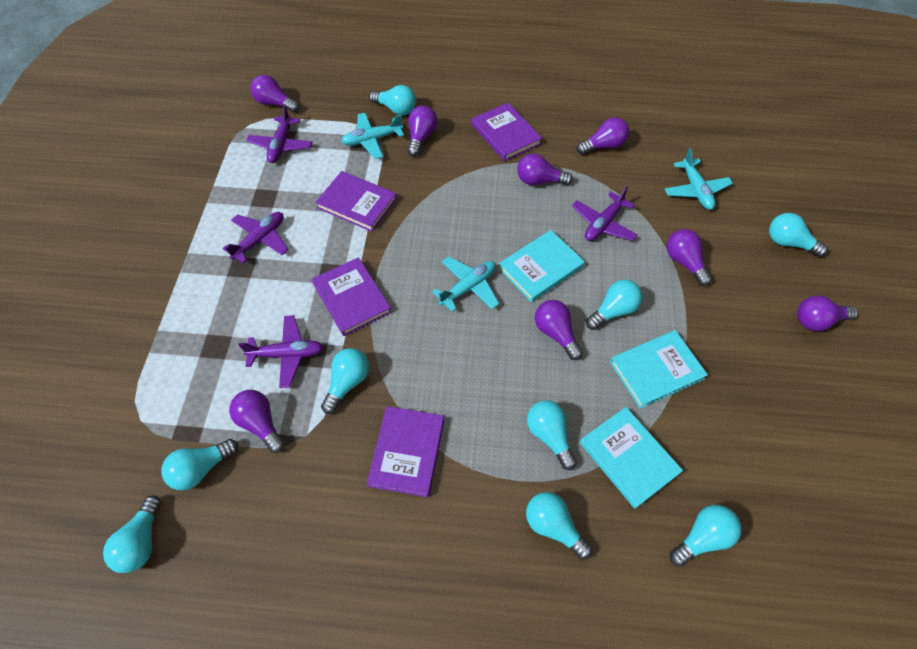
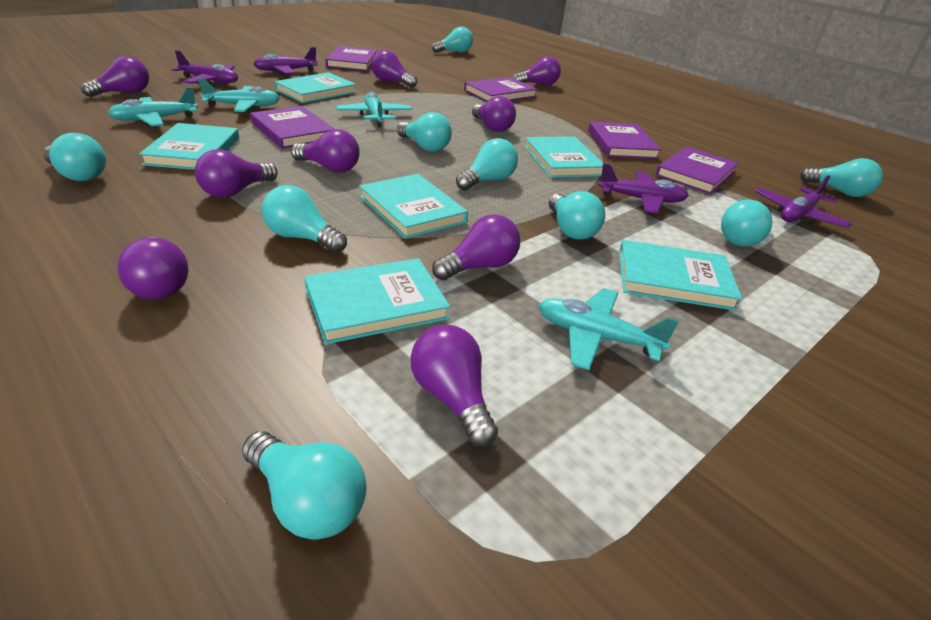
purple book: 4 -> 5
purple light bulb: 8 -> 9
turquoise book: 3 -> 6
turquoise plane: 3 -> 4

